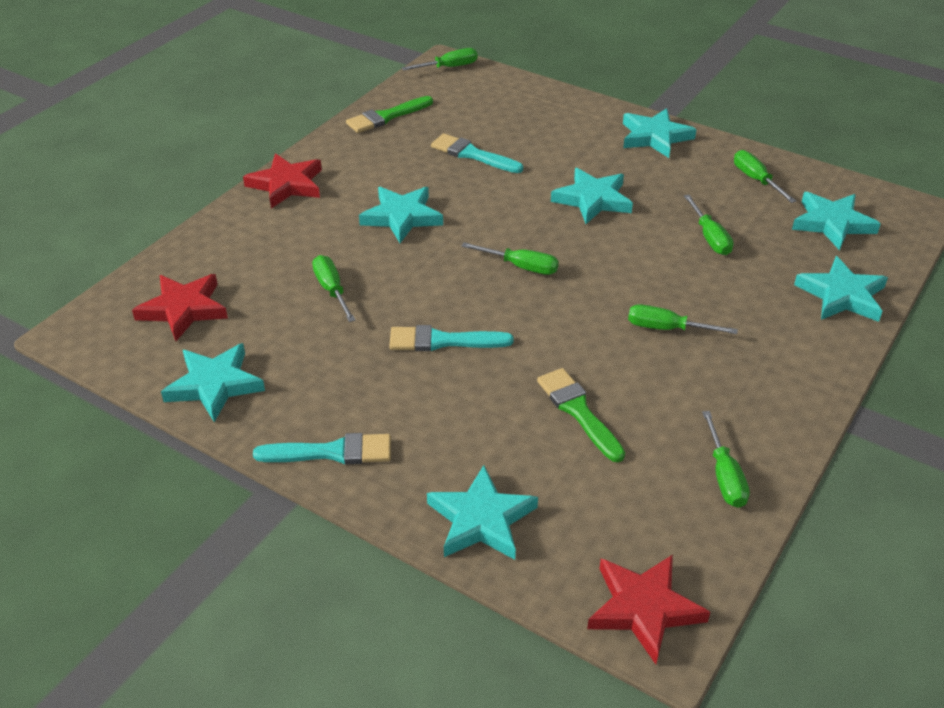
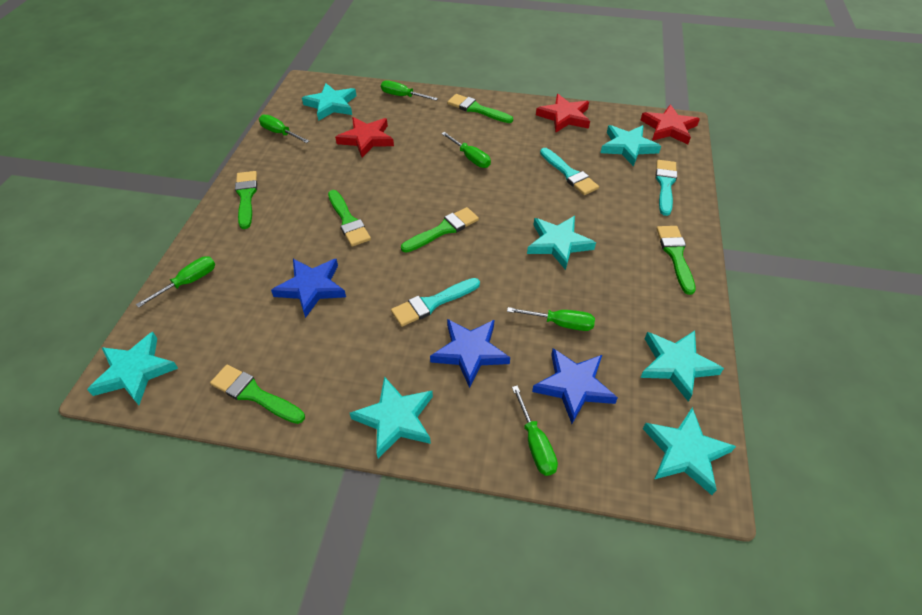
blue star: 0 -> 3
green brush: 2 -> 6
green screwdriver: 7 -> 6

